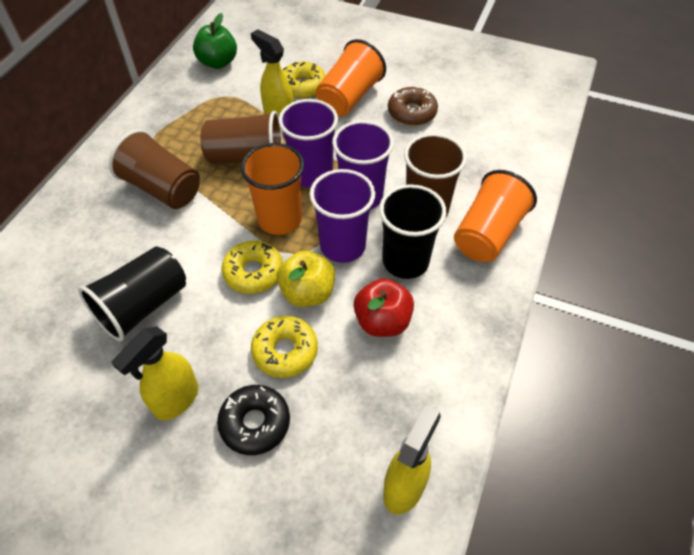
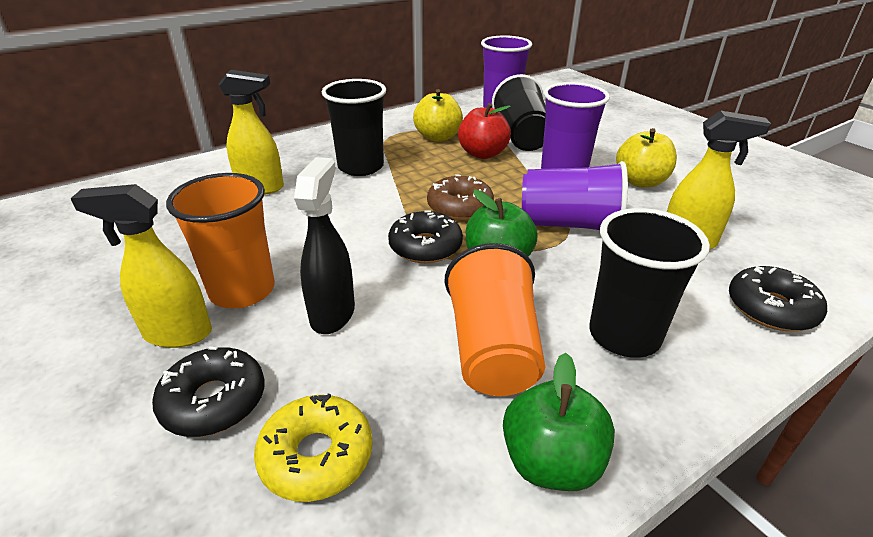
black cup: 2 -> 3
black donut: 1 -> 3
black spray bottle: 0 -> 1
brown cup: 3 -> 0
green apple: 1 -> 2
orange cup: 3 -> 2
yellow apple: 1 -> 2
yellow donut: 3 -> 1

